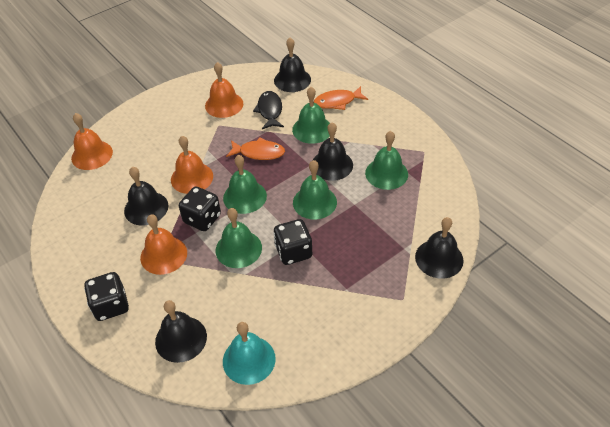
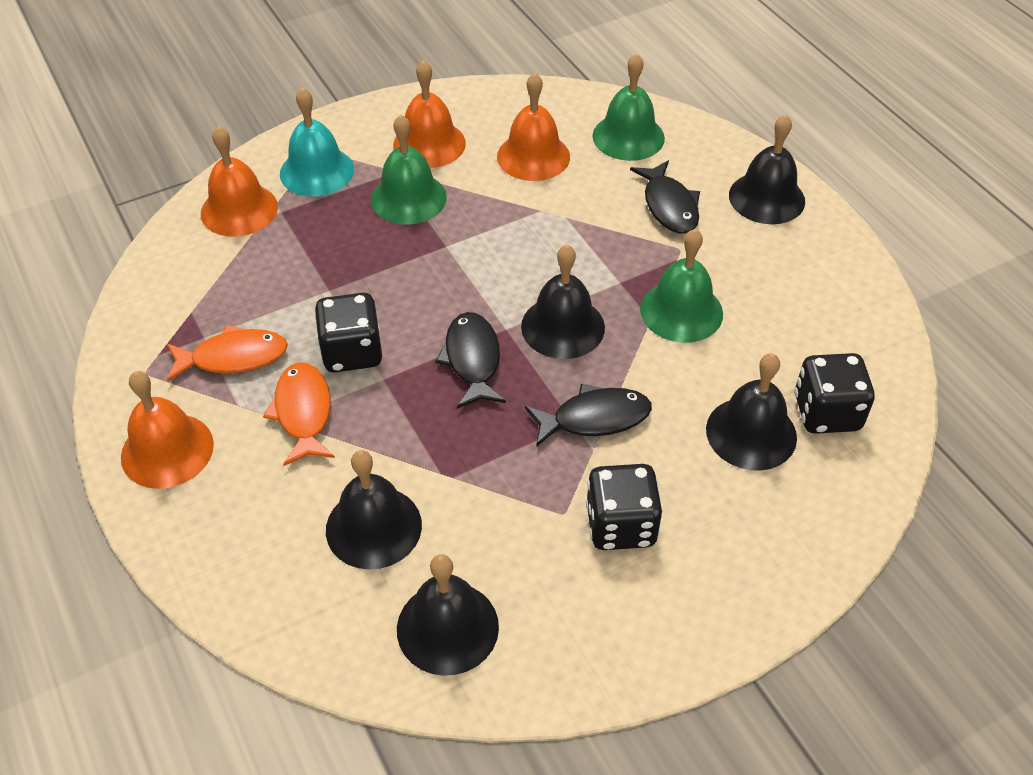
black fish: 1 -> 3
green bell: 5 -> 3

